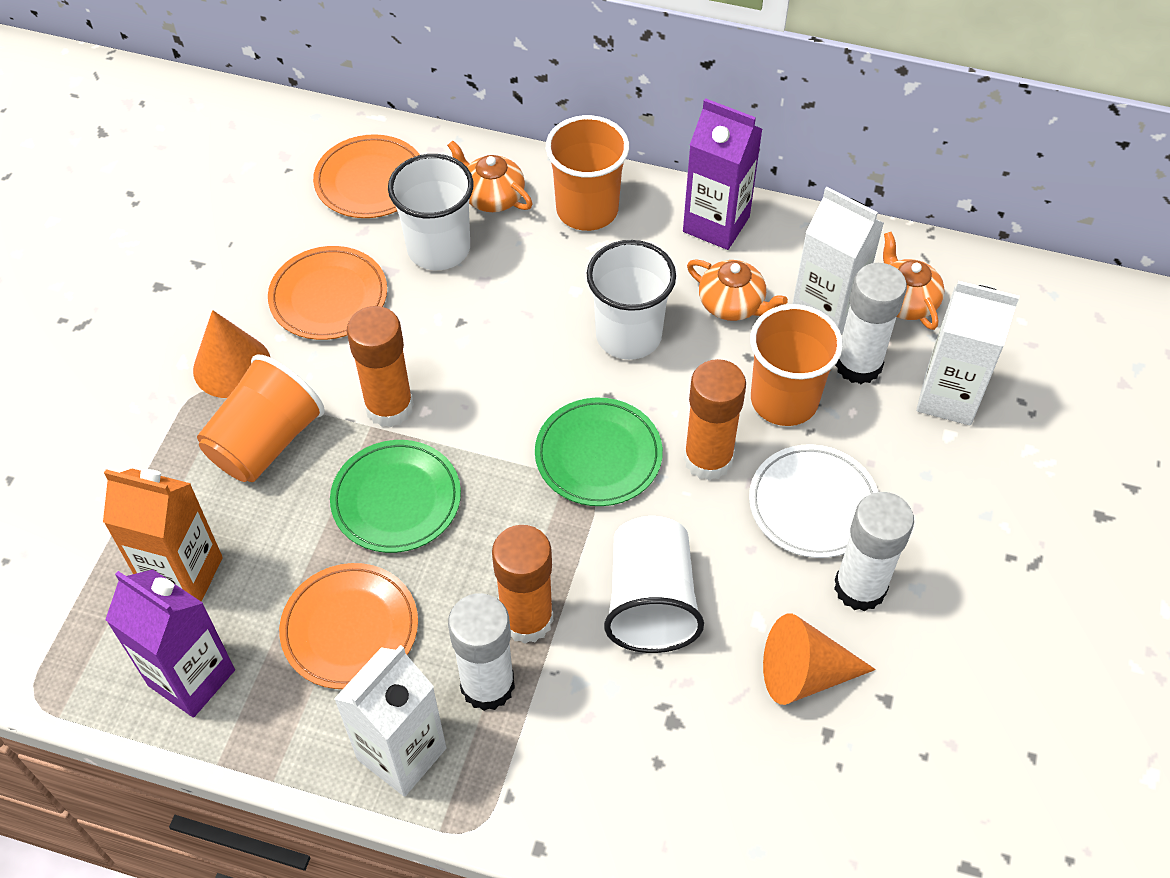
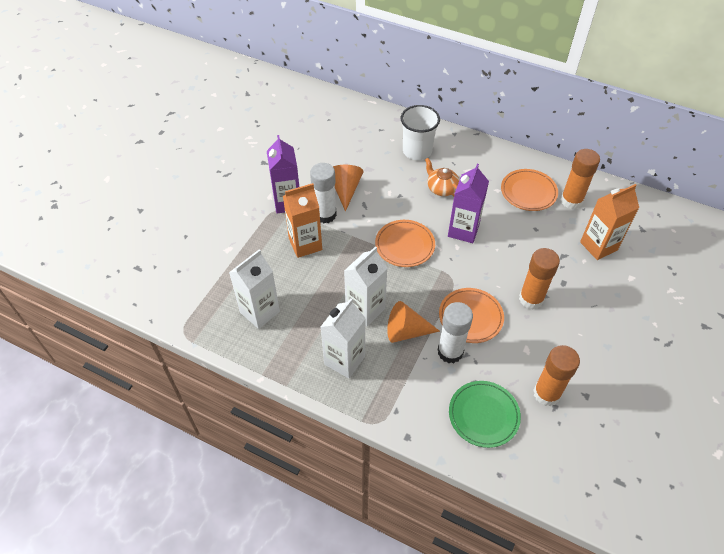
green plate: 2 -> 1
orange carton: 1 -> 2
orange cup: 3 -> 0
orange teapot: 3 -> 1
white cup: 3 -> 1
white glue stick: 3 -> 2
white plate: 1 -> 0

